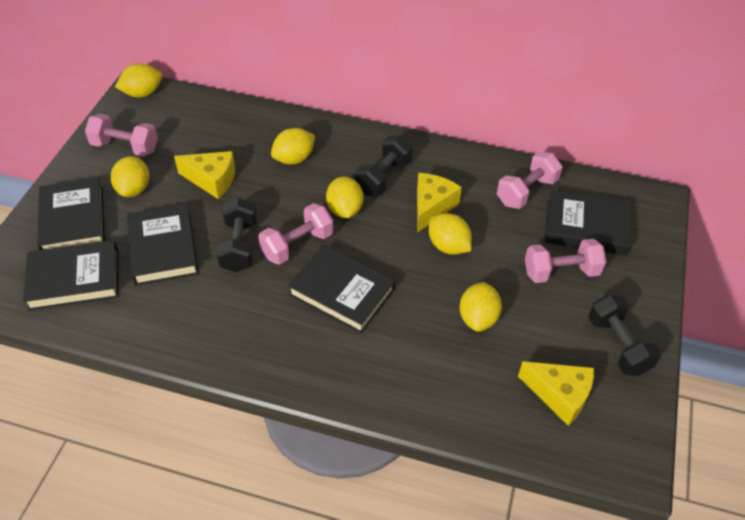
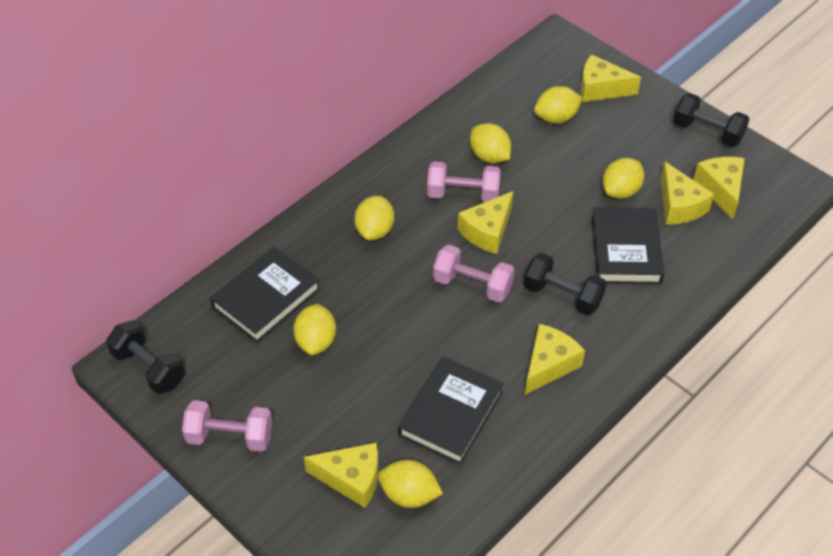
black book: 5 -> 3
pink dumbbell: 4 -> 3
yellow cheese: 3 -> 6

